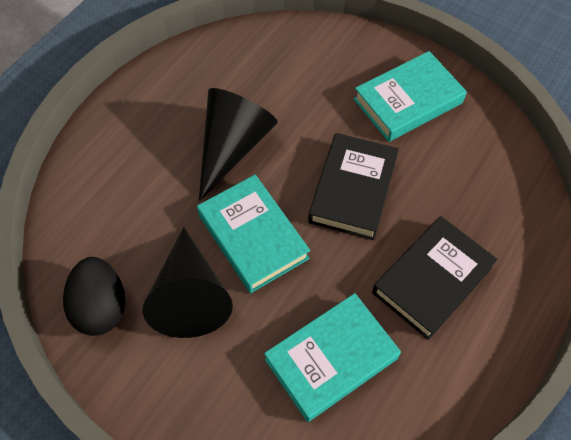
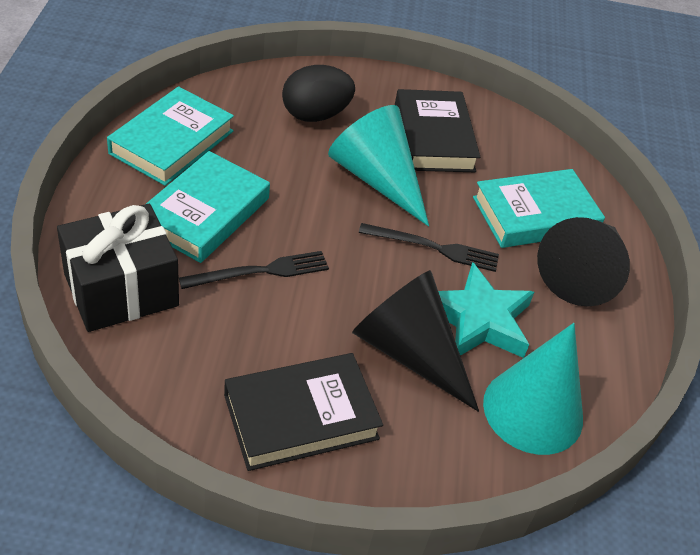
black fork: 0 -> 2
black gift: 0 -> 1
turquoise cone: 0 -> 2
turquoise star: 0 -> 1

